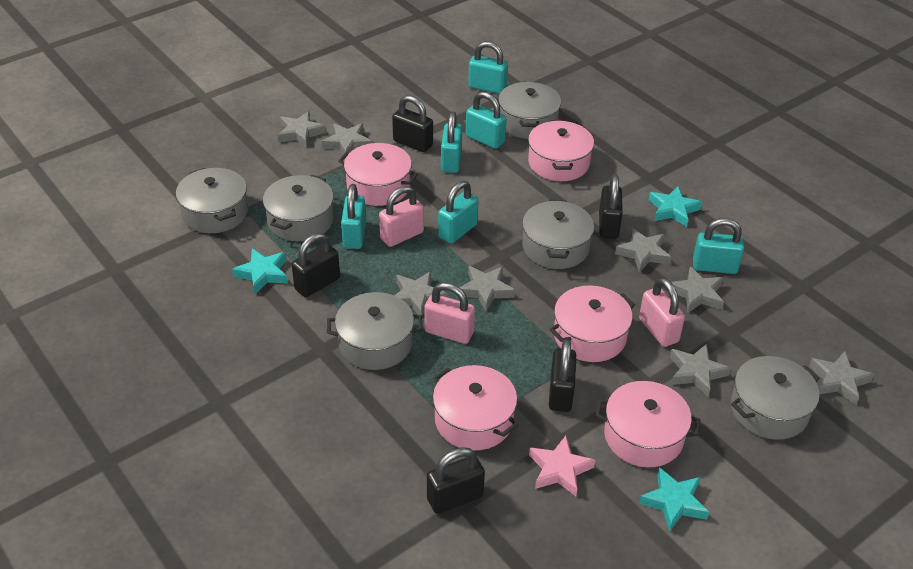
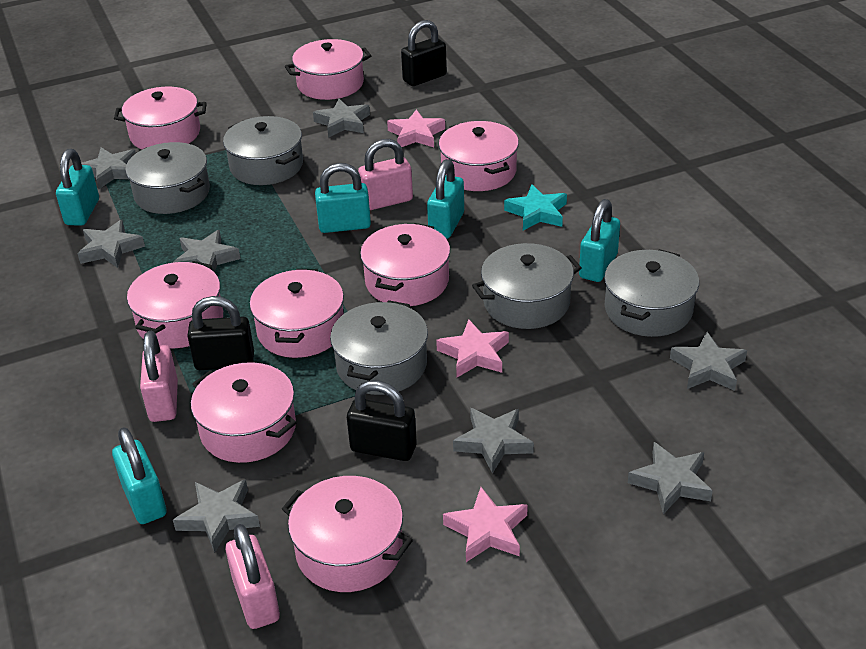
black padlock: 5 -> 3
grey pot: 6 -> 5
pink pot: 5 -> 8
pink star: 1 -> 3
turquoise padlock: 6 -> 5
turquoise star: 3 -> 1

